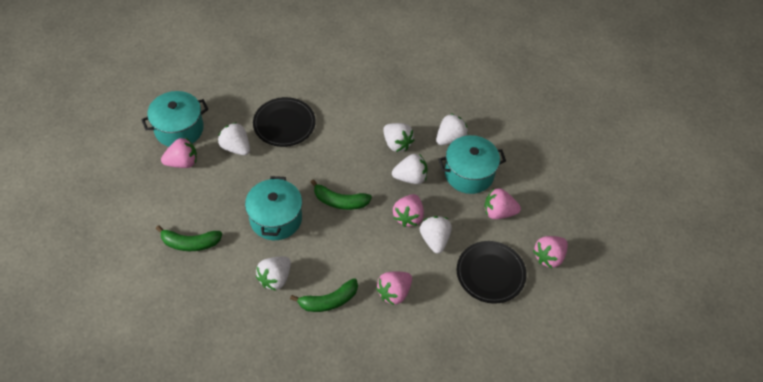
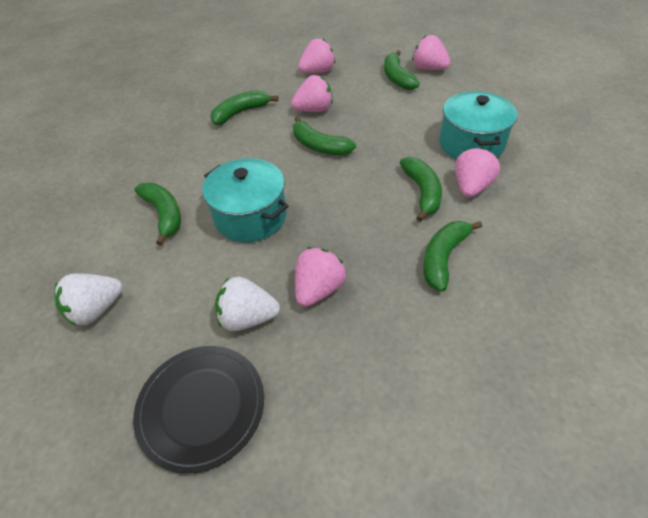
black plate: 2 -> 1
green banana: 3 -> 6
turquoise pot: 3 -> 2
white strawberry: 6 -> 2

